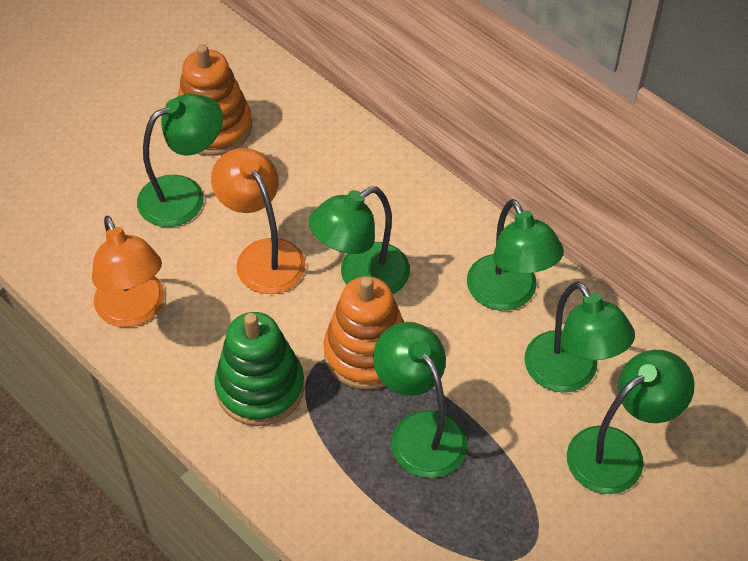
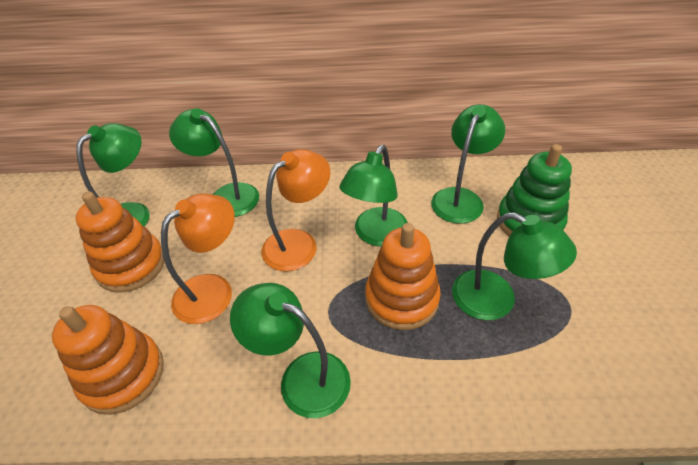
orange stacking toy: 2 -> 3

